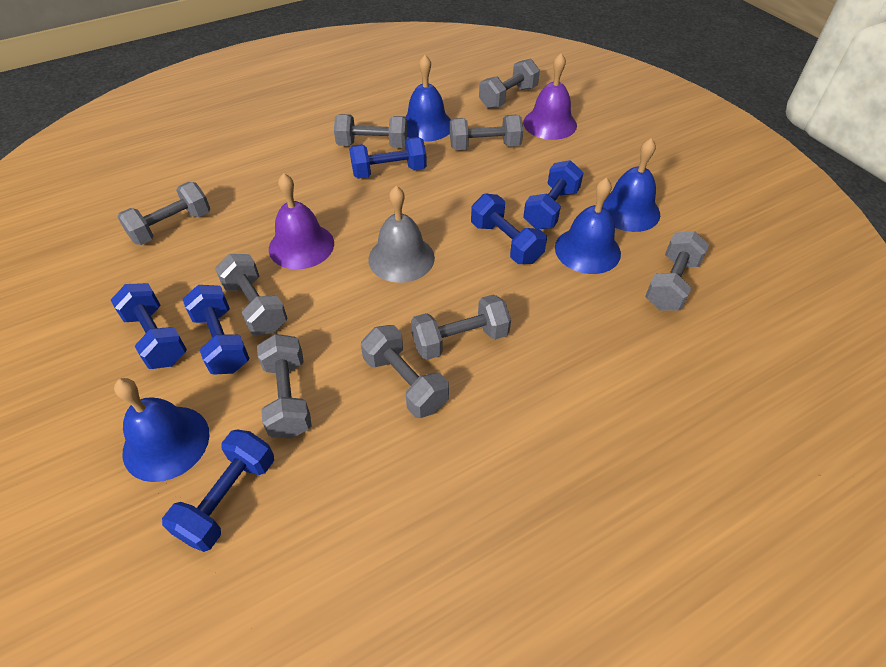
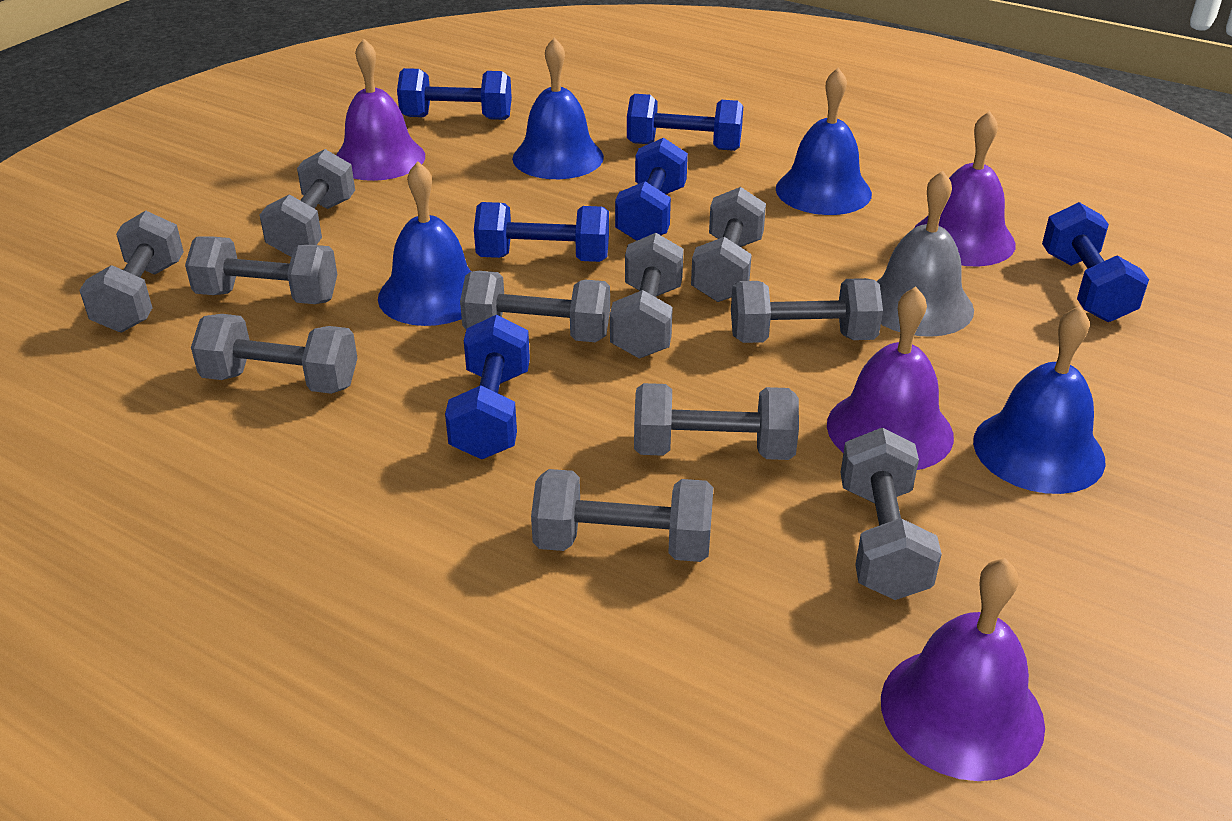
grey dumbbell: 9 -> 11
purple bell: 2 -> 4

